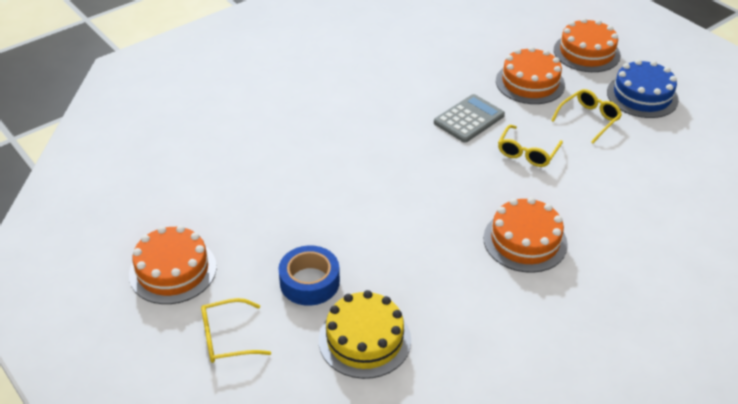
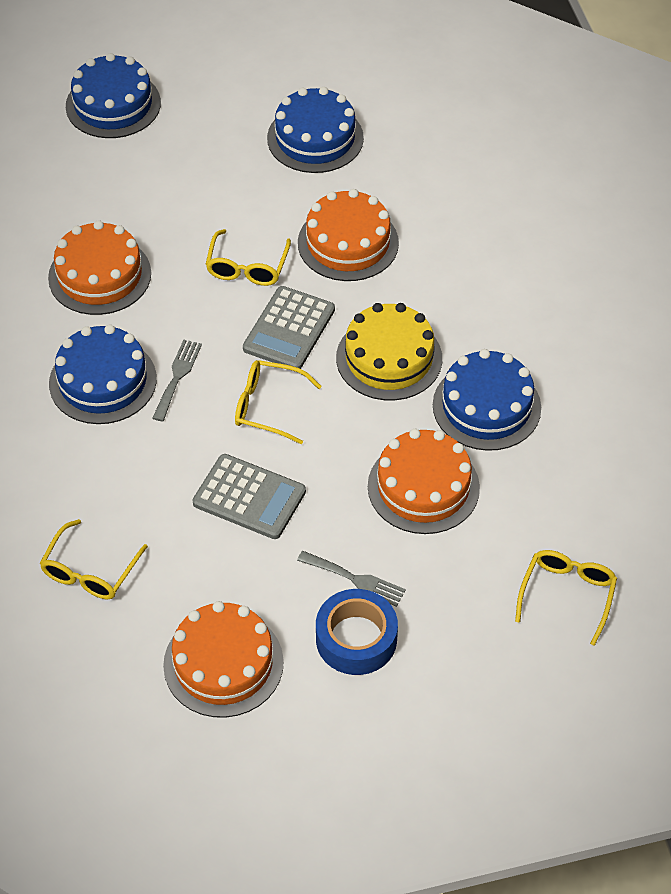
blue cake: 1 -> 4
grey calculator: 1 -> 2
grey fork: 0 -> 2
yellow glasses: 3 -> 4

